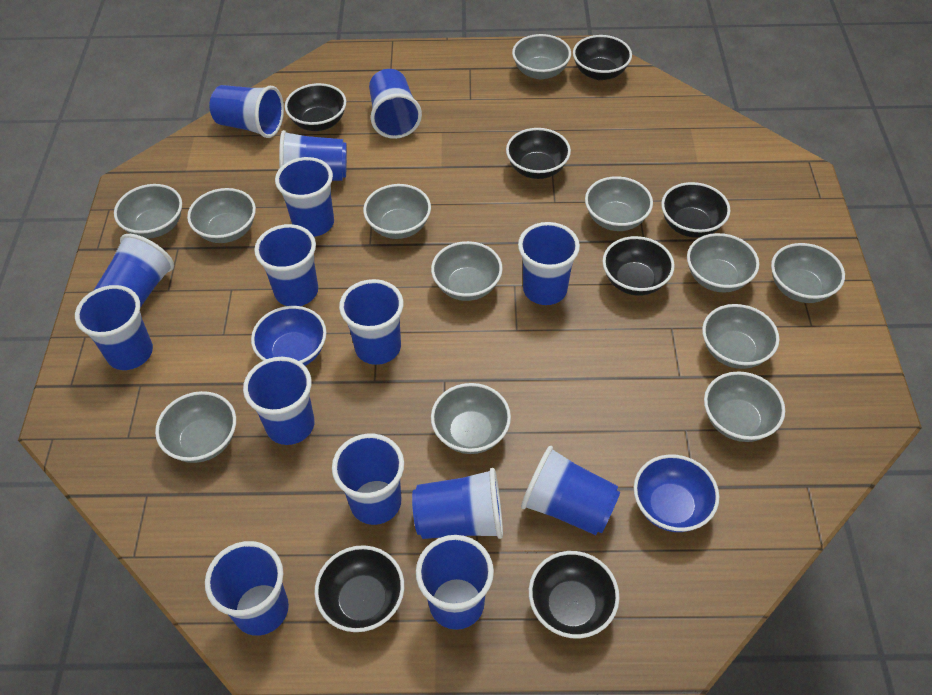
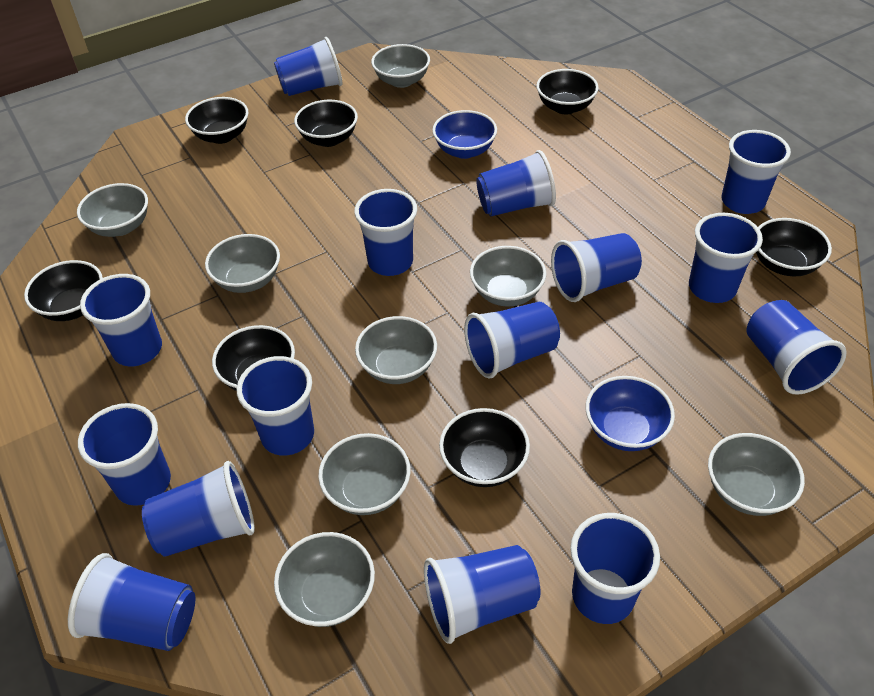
grey bowl: 12 -> 8

